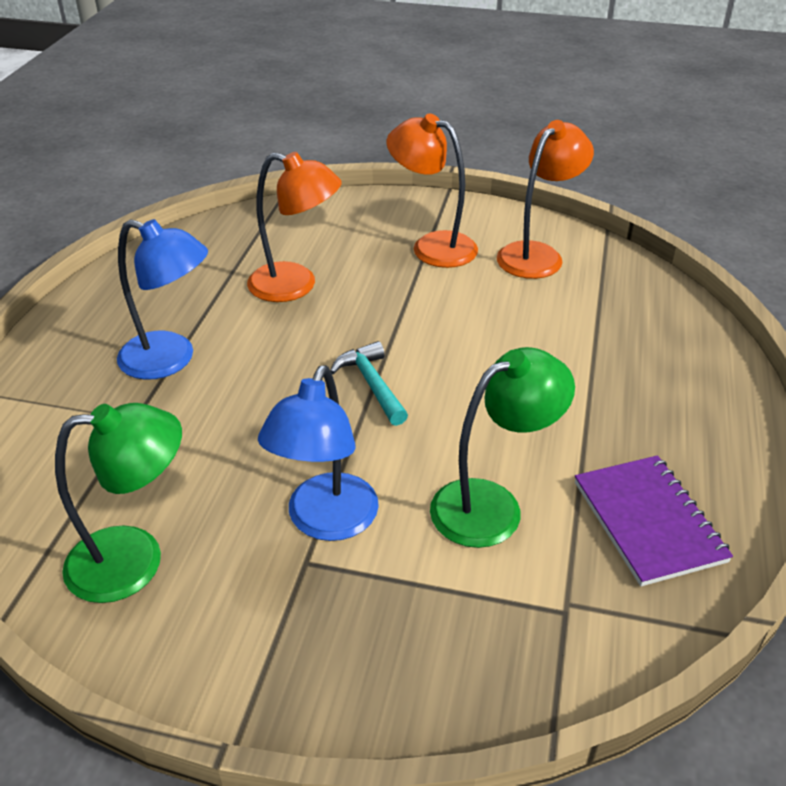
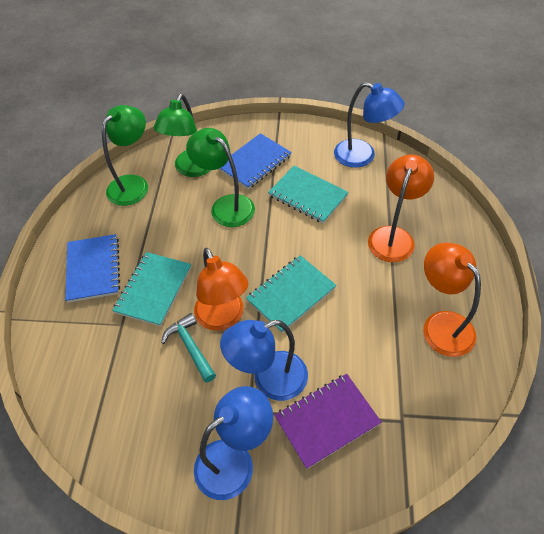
blue lamp: 2 -> 3
blue notebook: 0 -> 2
green lamp: 2 -> 3
turquoise notebook: 0 -> 3

